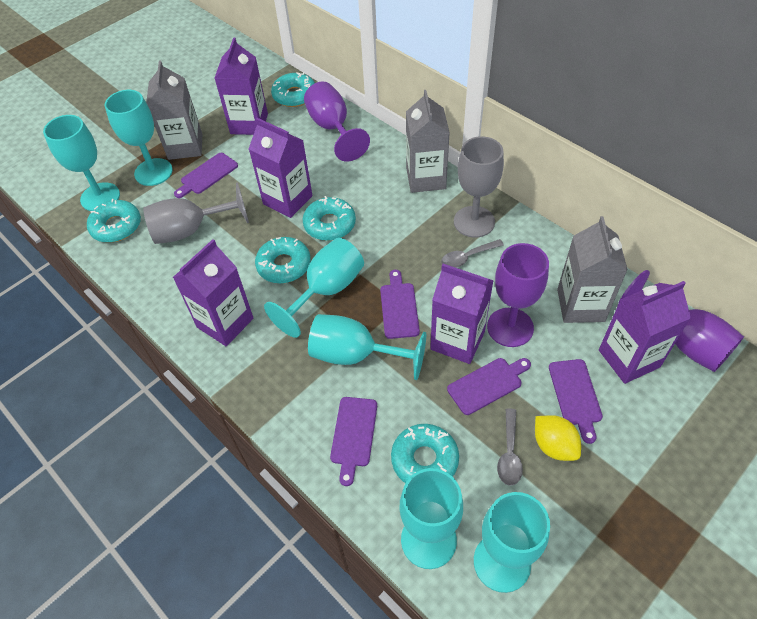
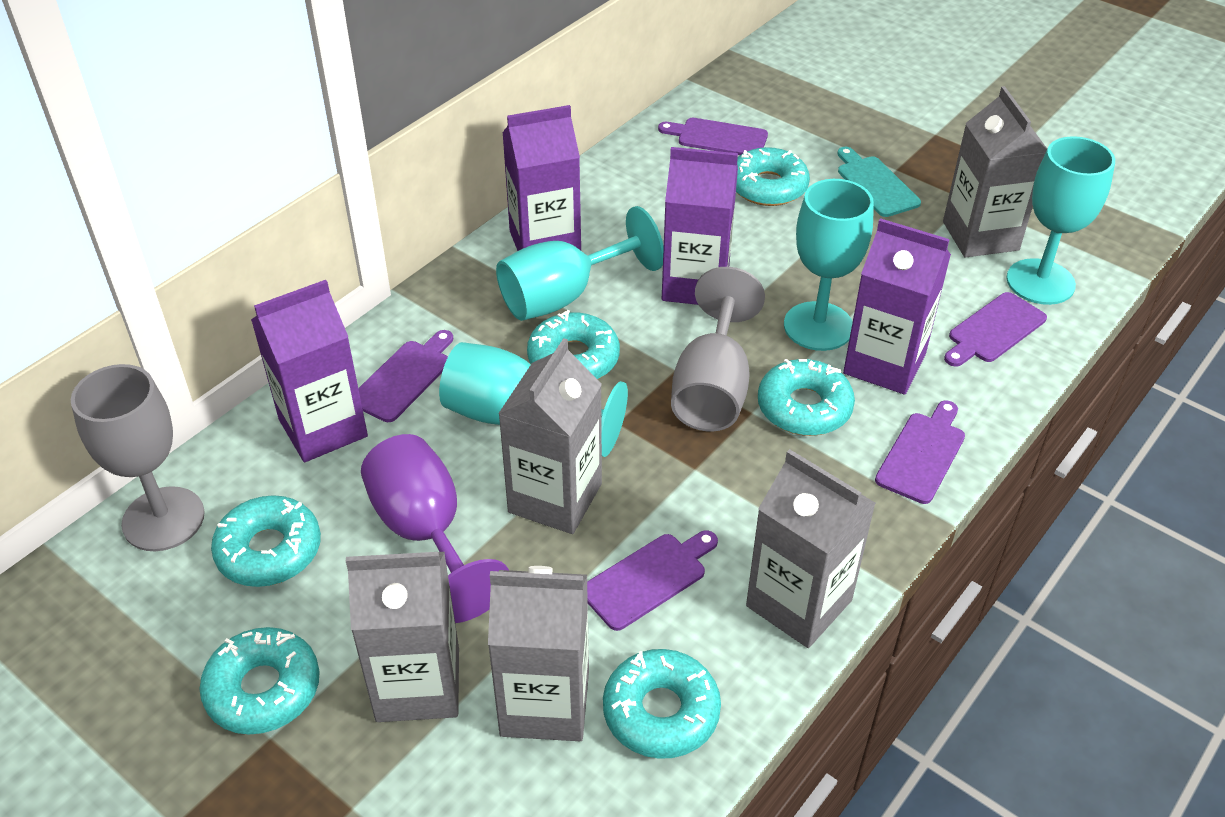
grey carton: 3 -> 5
grey spoon: 2 -> 0
purple carton: 5 -> 4
purple goblet: 3 -> 1
turquoise cutting board: 0 -> 1
turquoise donut: 5 -> 6
turquoise goblet: 6 -> 4
yellow lemon: 1 -> 0

